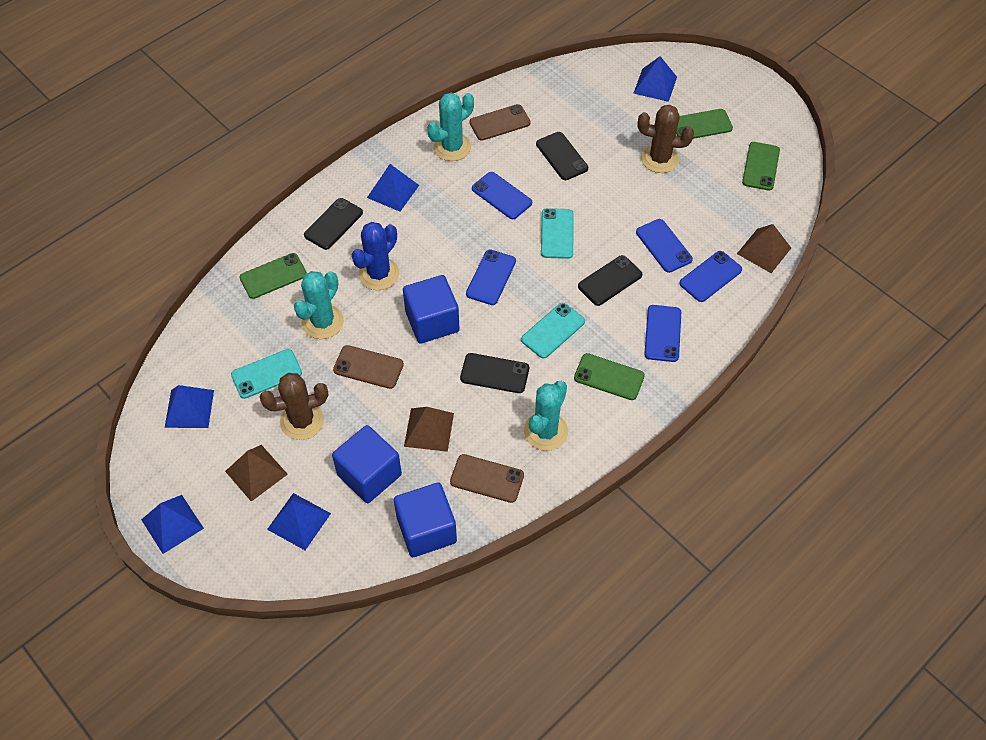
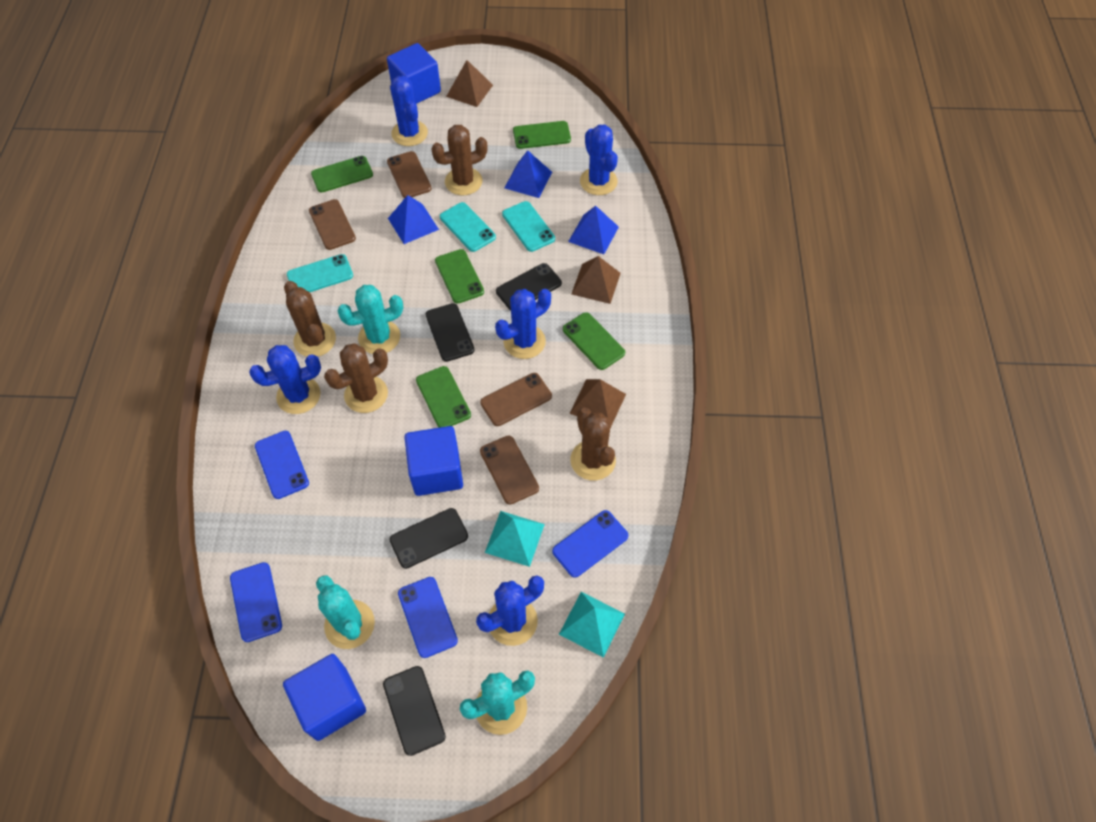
blue cactus: 1 -> 5
blue phone: 5 -> 4
blue pyramid: 5 -> 3
brown cactus: 2 -> 4
brown phone: 3 -> 4
green phone: 4 -> 5
turquoise pyramid: 0 -> 2

